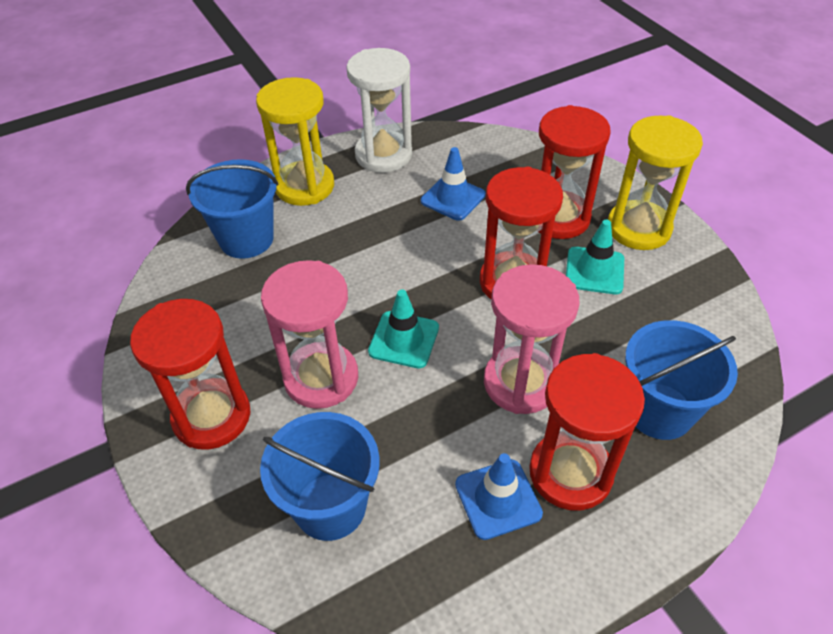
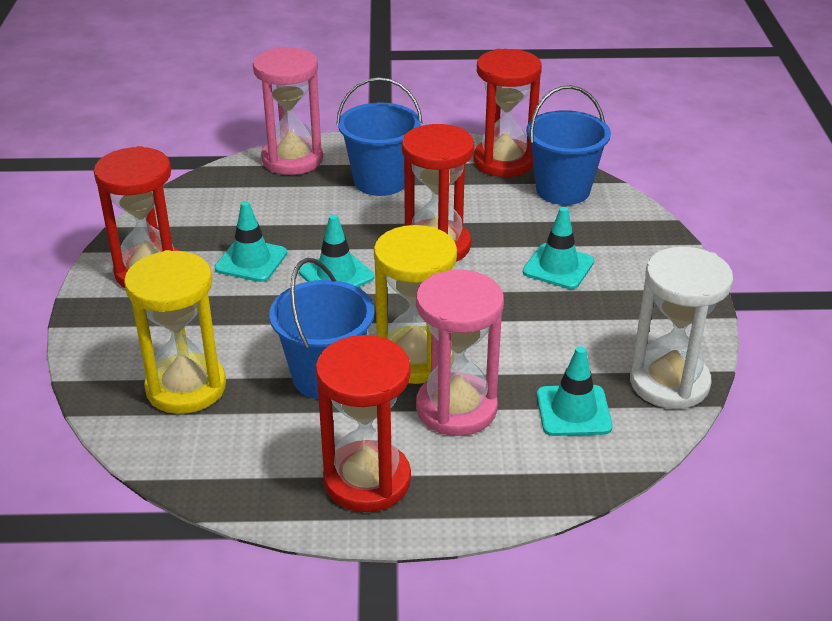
blue traffic cone: 2 -> 0
turquoise traffic cone: 2 -> 4

